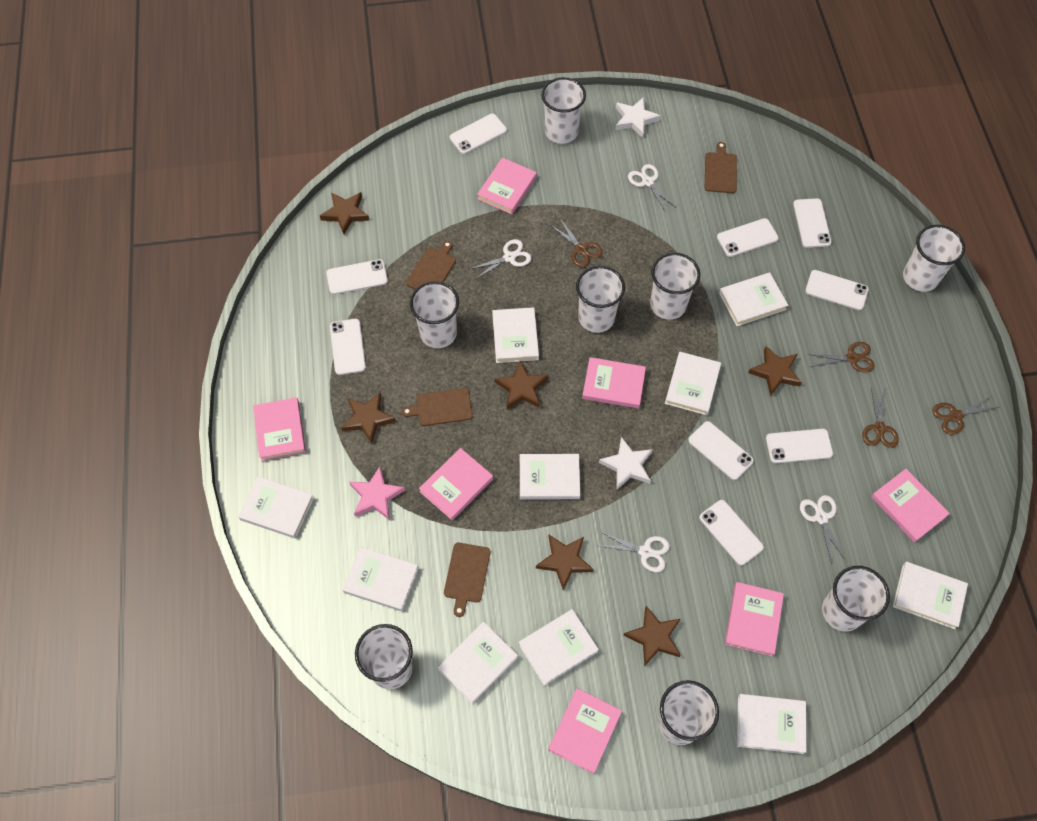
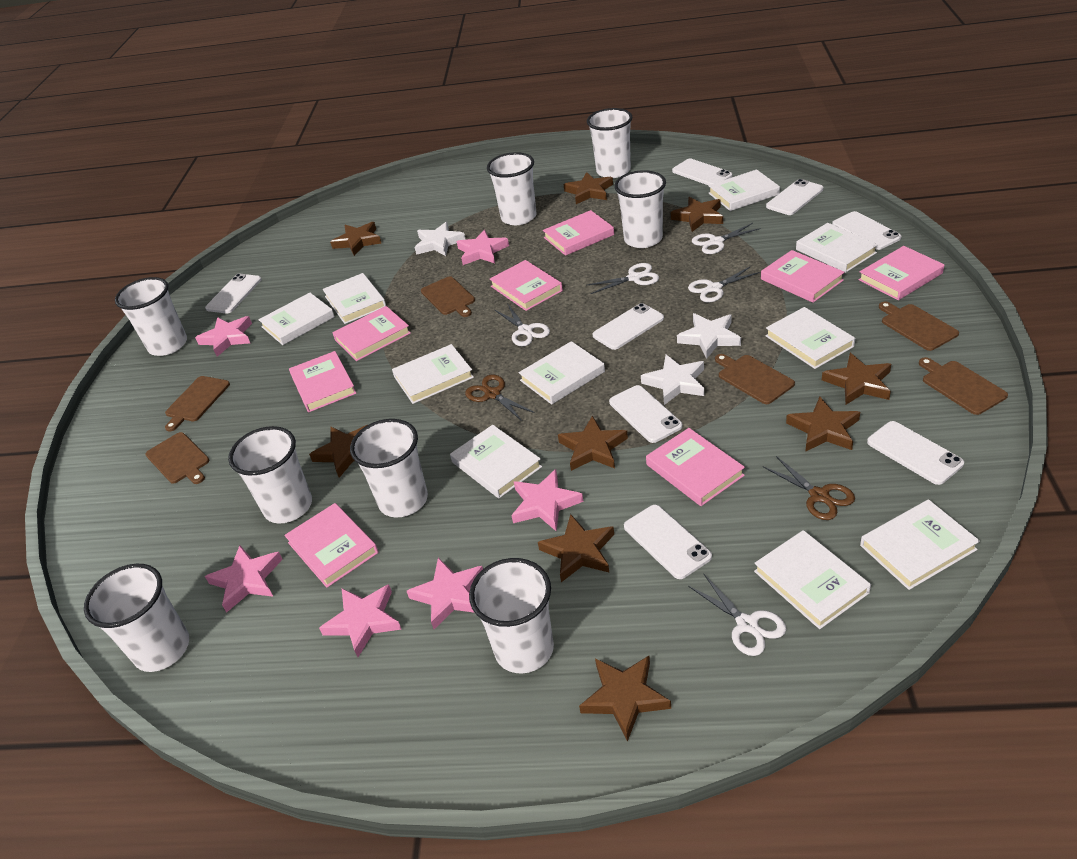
brown cutting board: 4 -> 6
brown scissors: 4 -> 2
brown star: 6 -> 9
pink book: 7 -> 8
pink star: 1 -> 6
white phone: 9 -> 8
white scissors: 4 -> 5
white star: 2 -> 3

